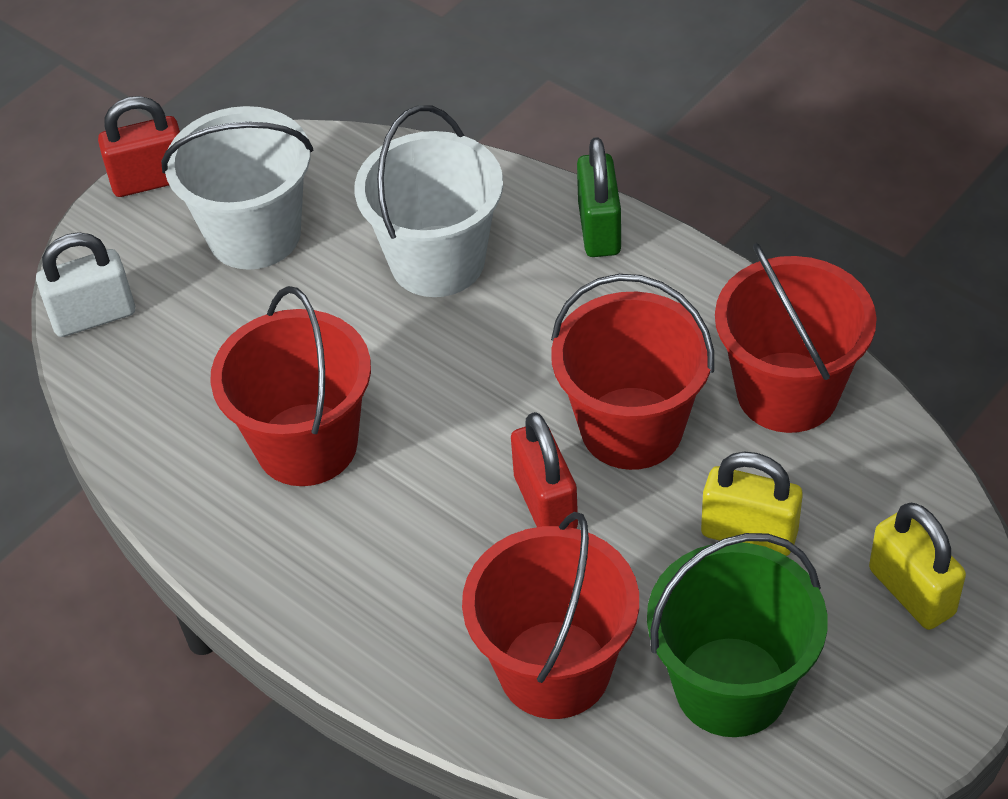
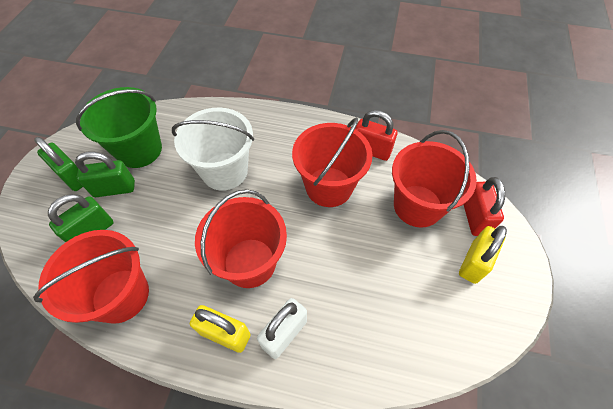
green padlock: 1 -> 3
white bucket: 2 -> 1

